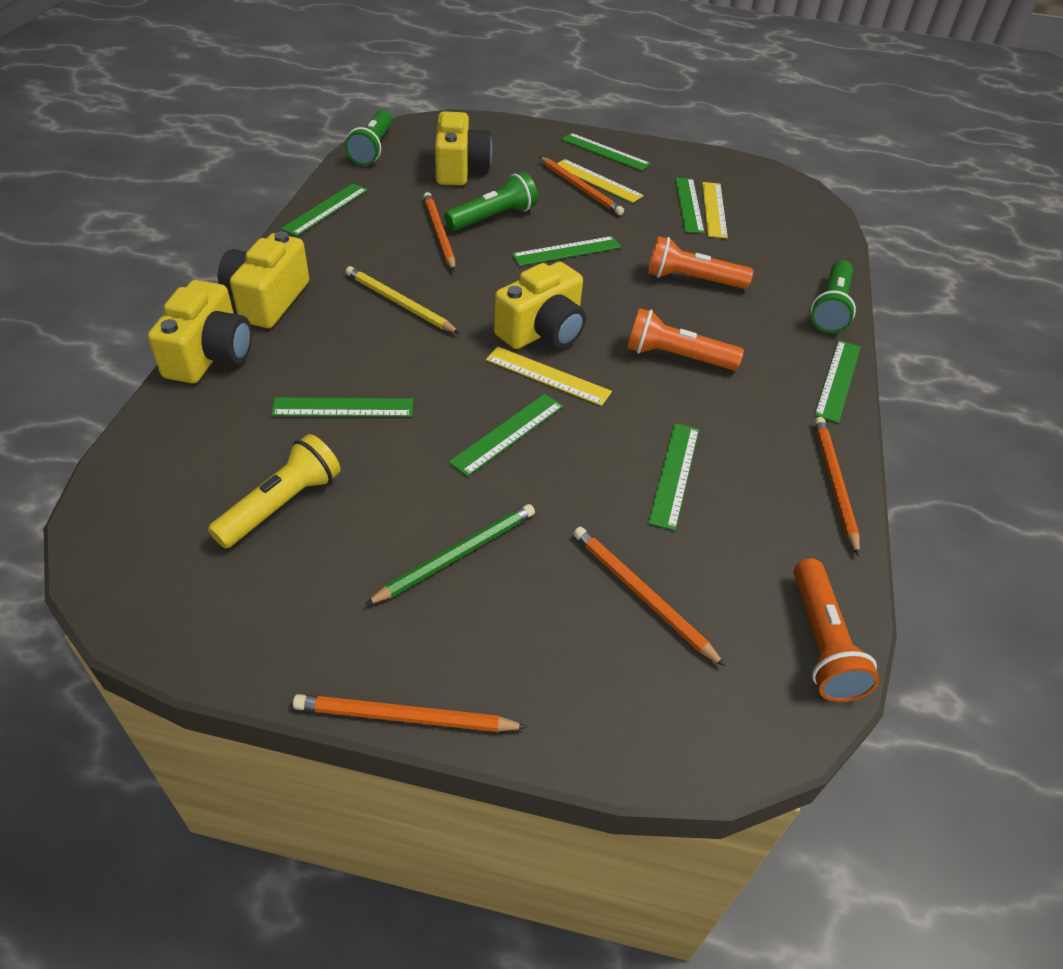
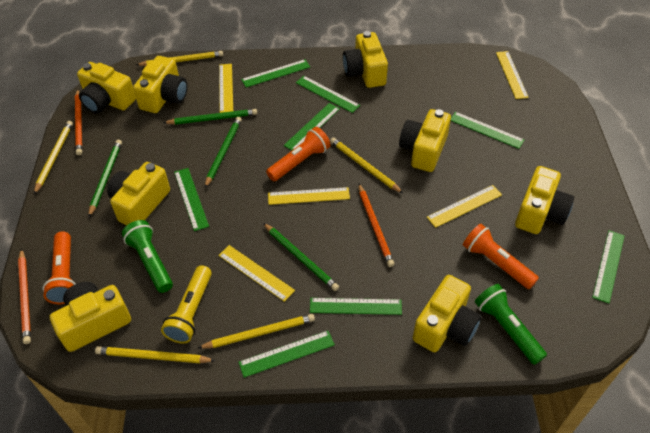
green flashlight: 3 -> 2
green pencil: 1 -> 4
orange pencil: 5 -> 3
yellow camera: 4 -> 8
yellow pencil: 1 -> 5
yellow ruler: 3 -> 5

